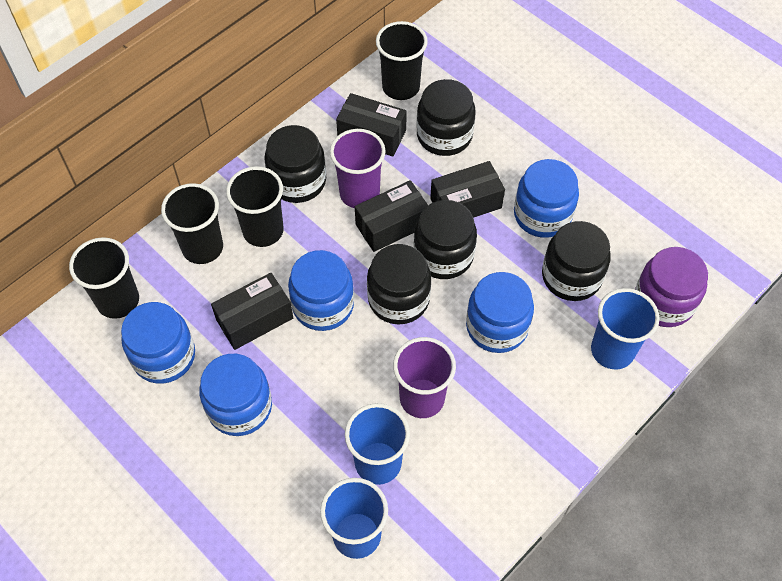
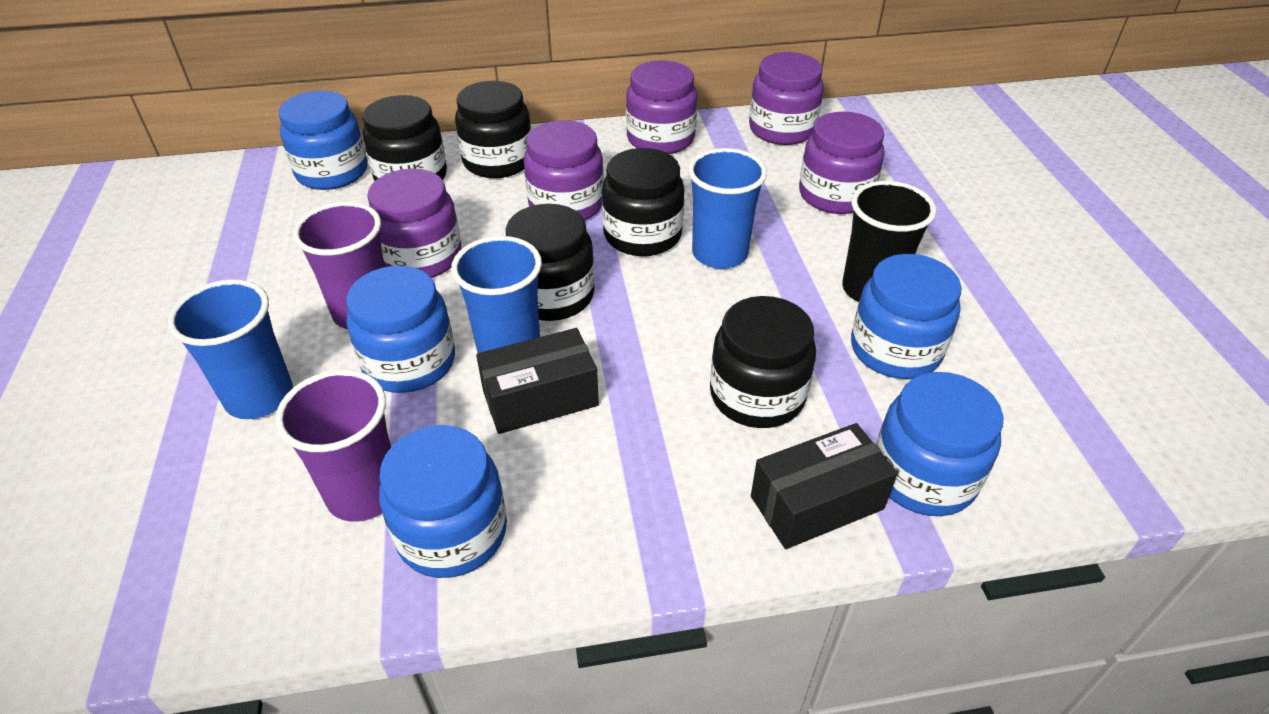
black box: 4 -> 2
black cup: 4 -> 1
purple jar: 1 -> 5

